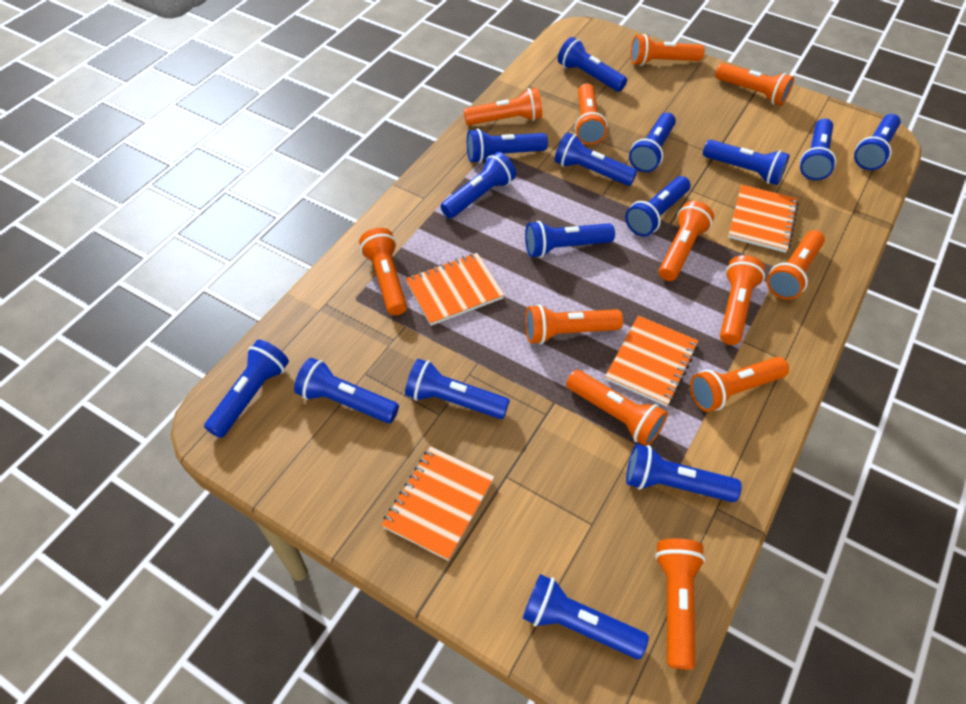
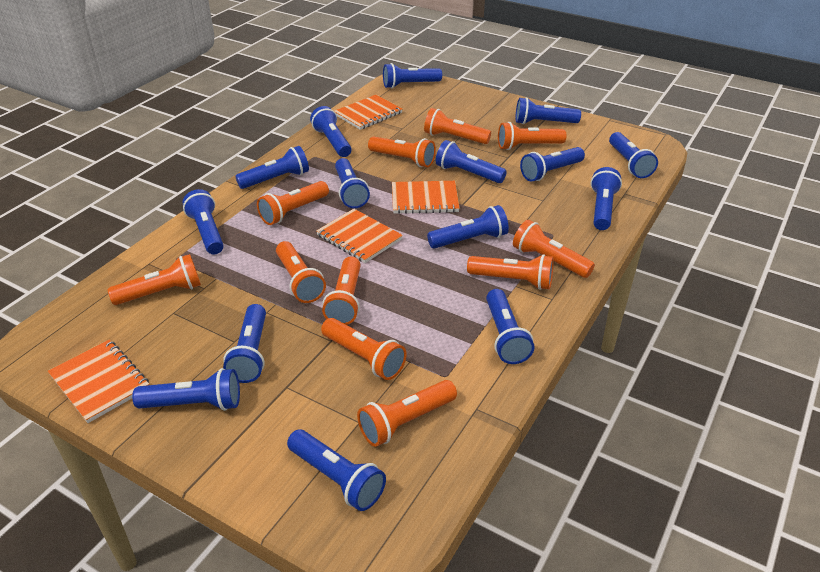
orange flashlight: 12 -> 11

